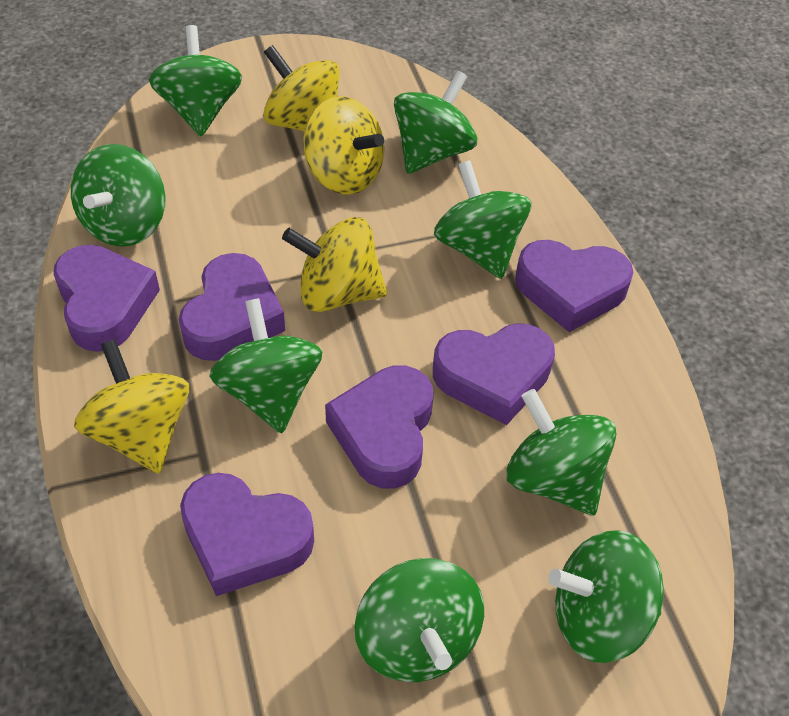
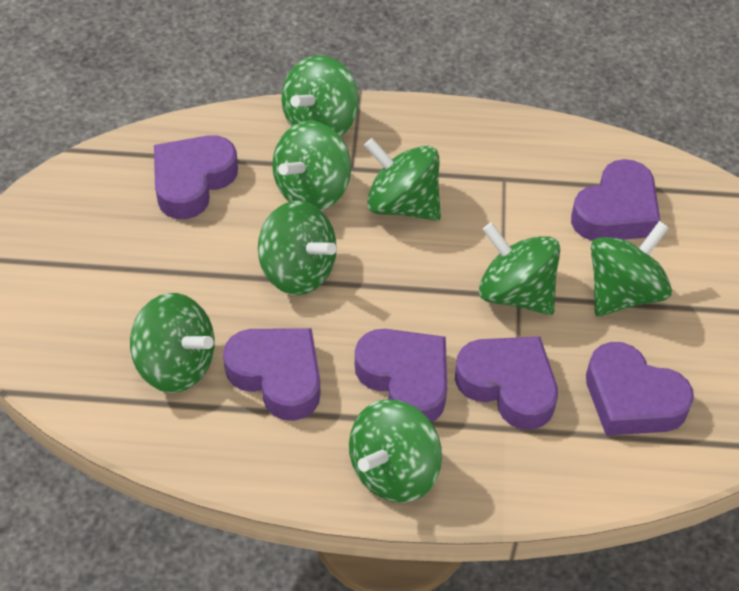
yellow spinning top: 4 -> 0

